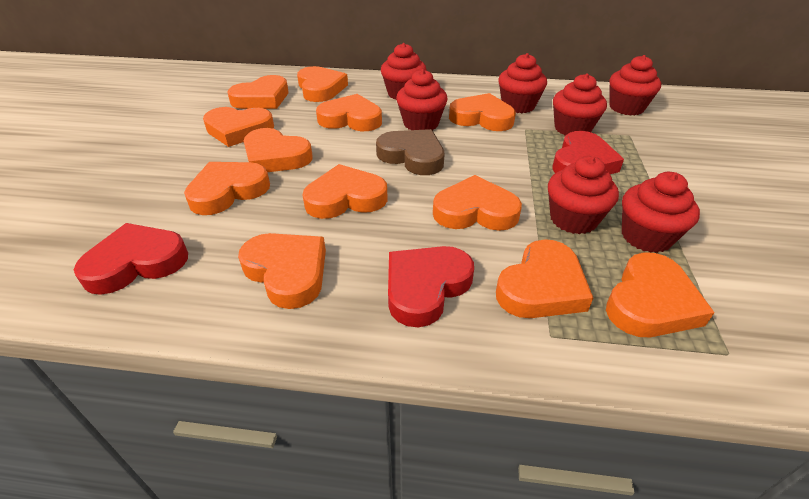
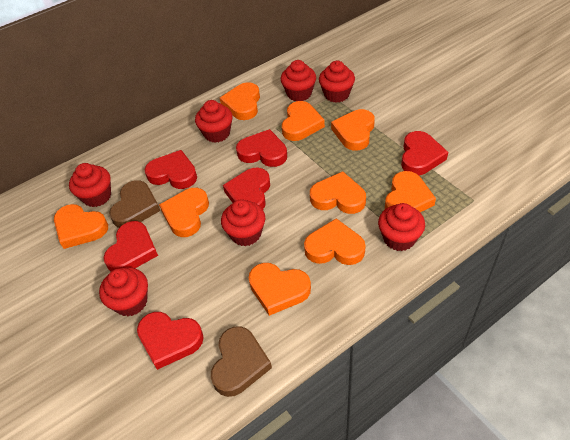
brown heart: 1 -> 2
orange heart: 12 -> 9
red heart: 3 -> 6

